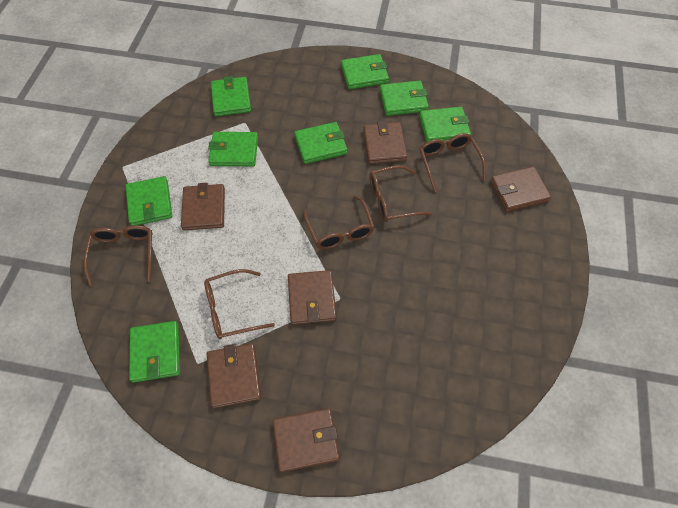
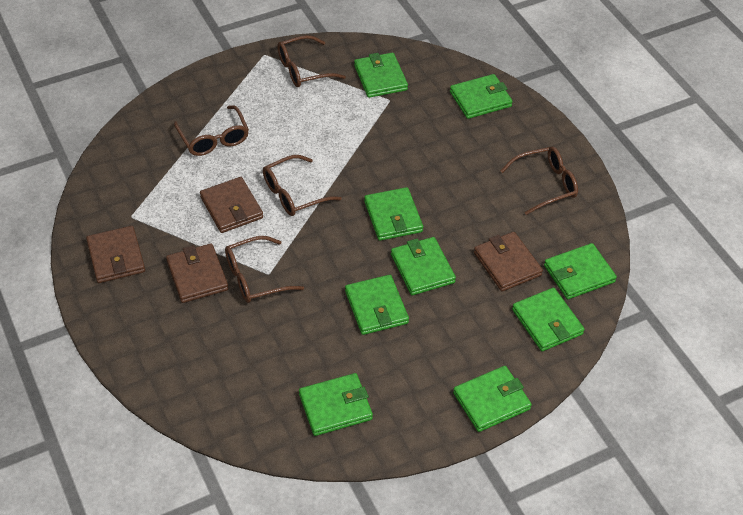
brown wallet: 6 -> 4
green wallet: 8 -> 9

